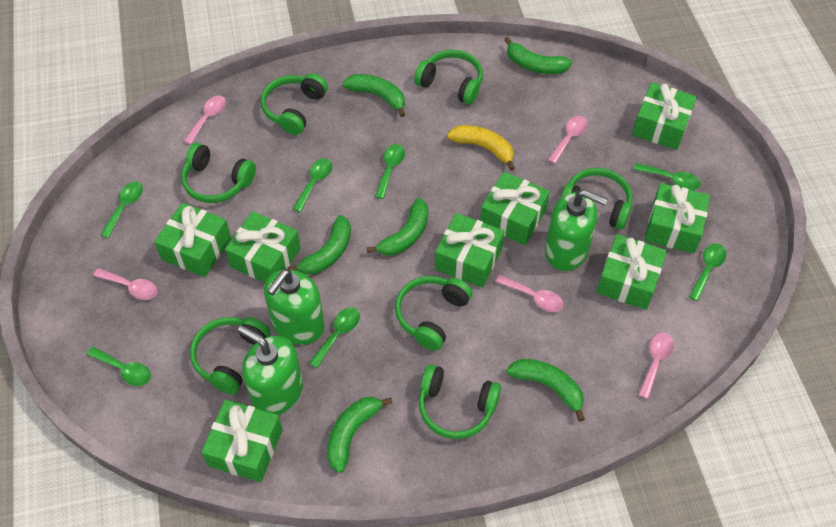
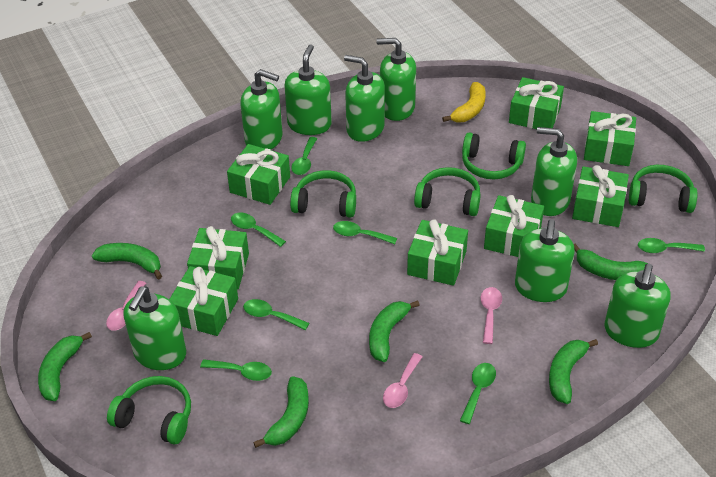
green headphones: 7 -> 5
green soap dispenser: 3 -> 8
pink spoon: 5 -> 3

